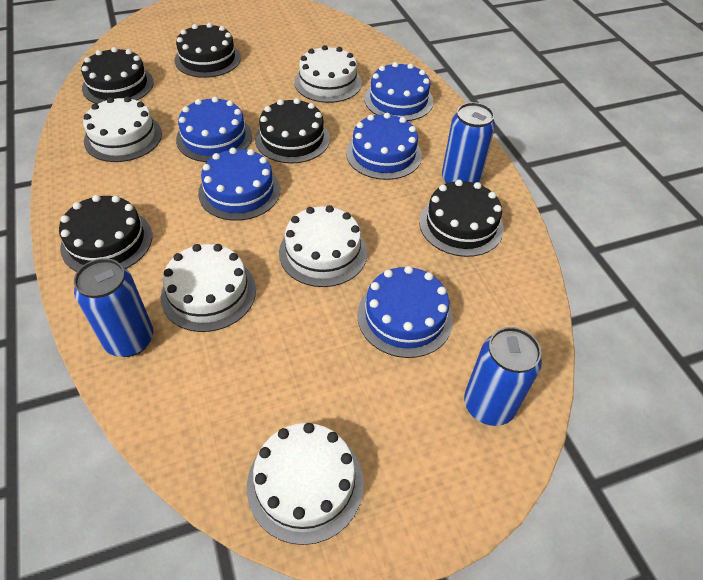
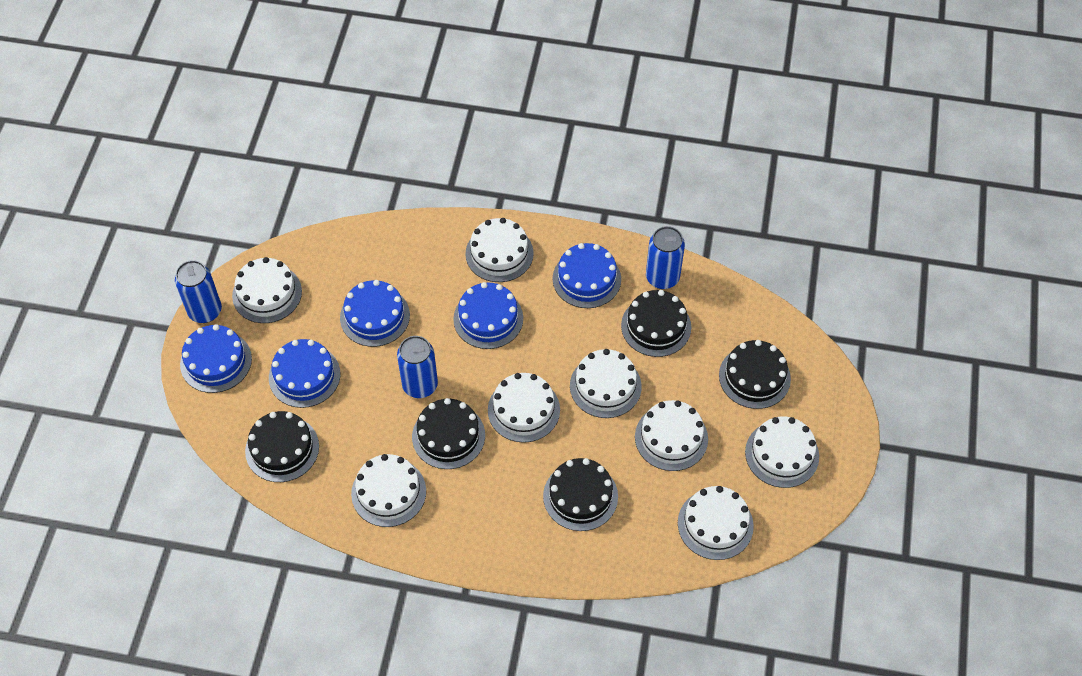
white cake: 5 -> 8

